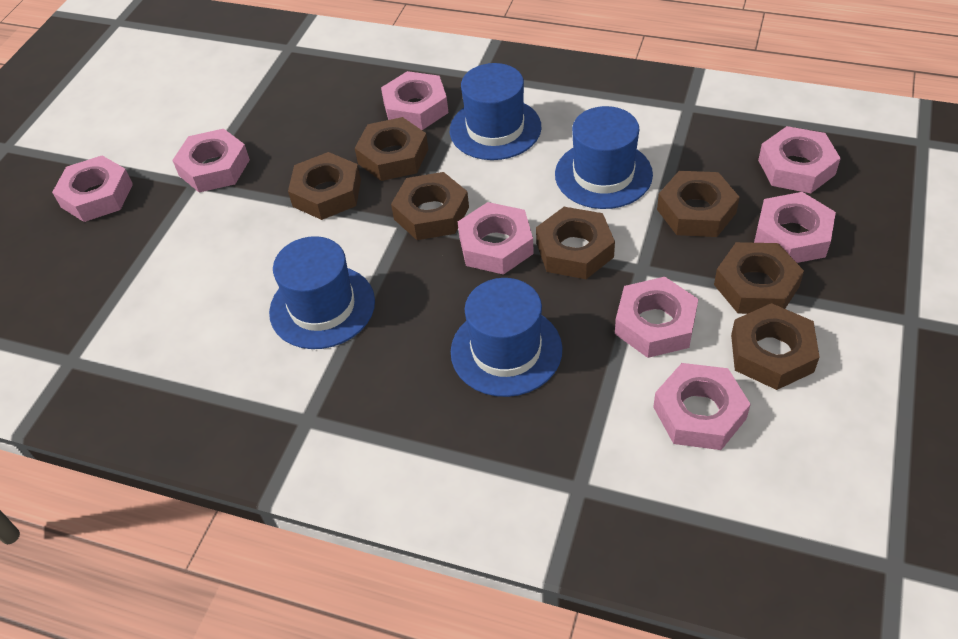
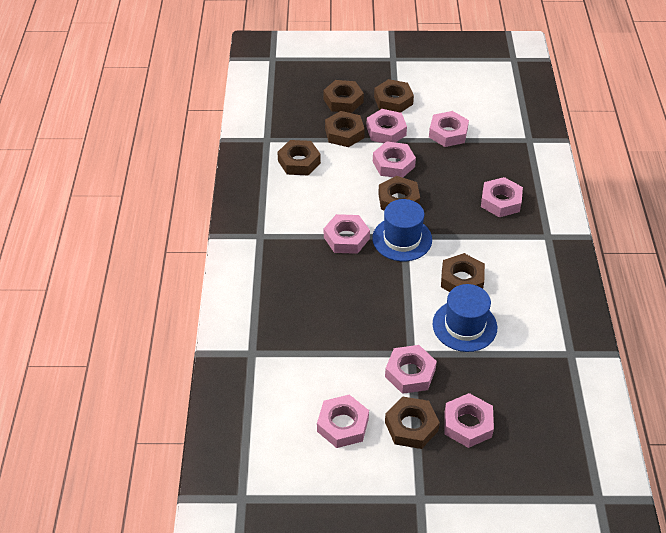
blue hat: 4 -> 2

